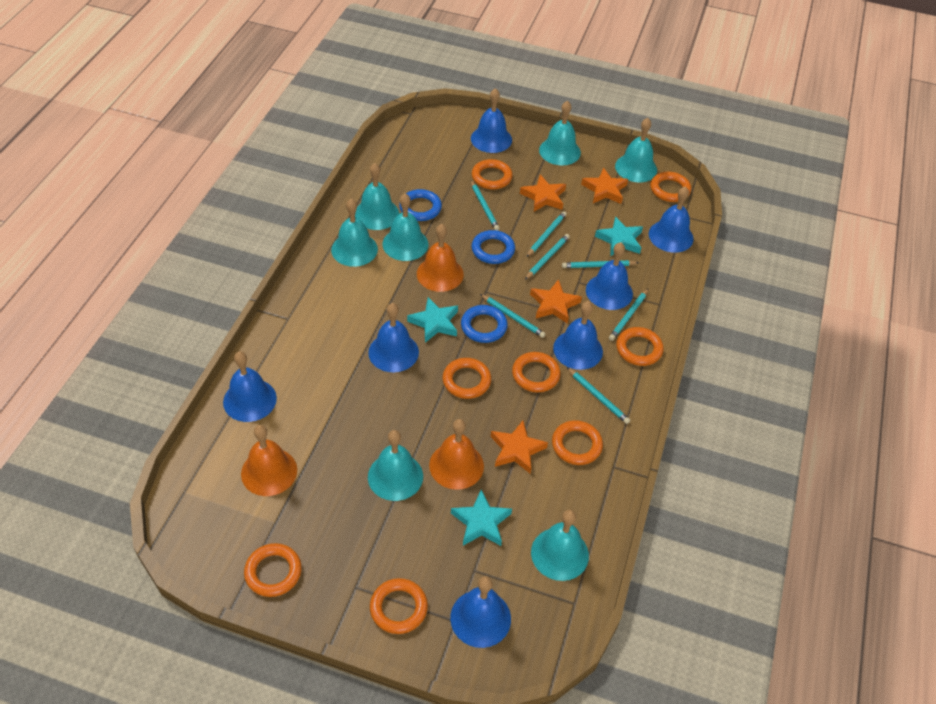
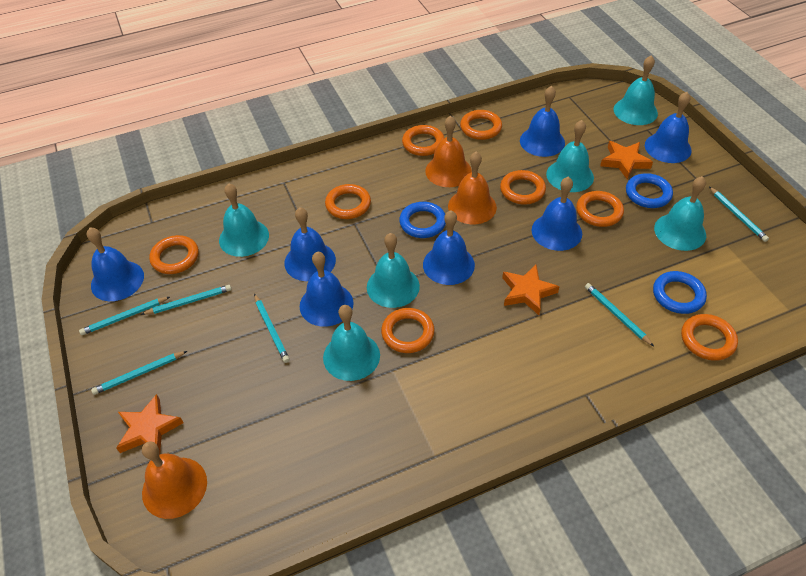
orange star: 4 -> 3
turquoise bell: 7 -> 6
turquoise pencil: 7 -> 6
turquoise star: 3 -> 0

